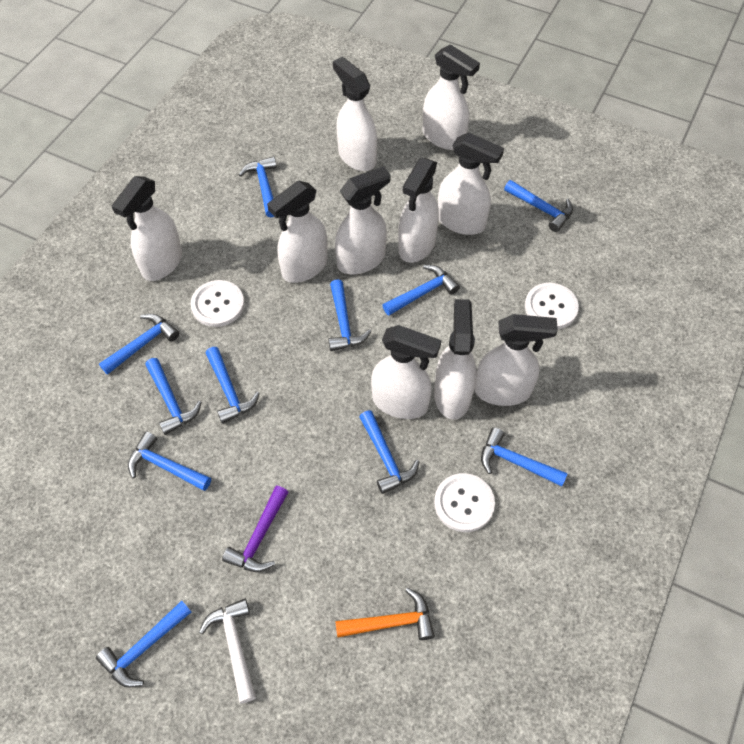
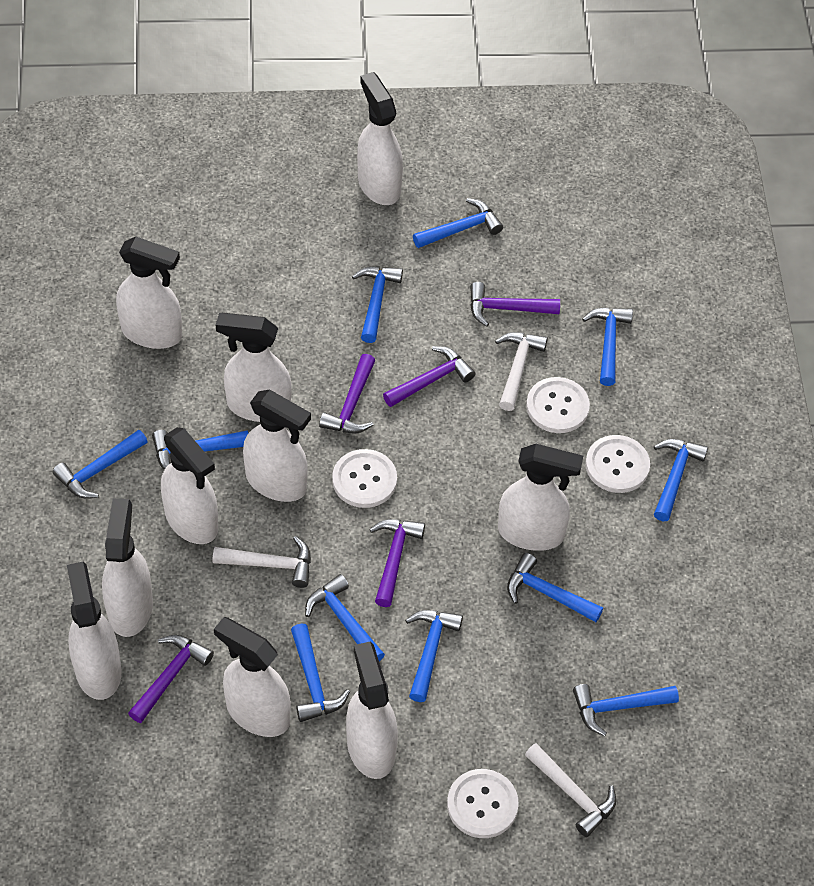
orange hammer: 1 -> 0
purple hammer: 1 -> 5
white button: 3 -> 4
white hammer: 1 -> 3

